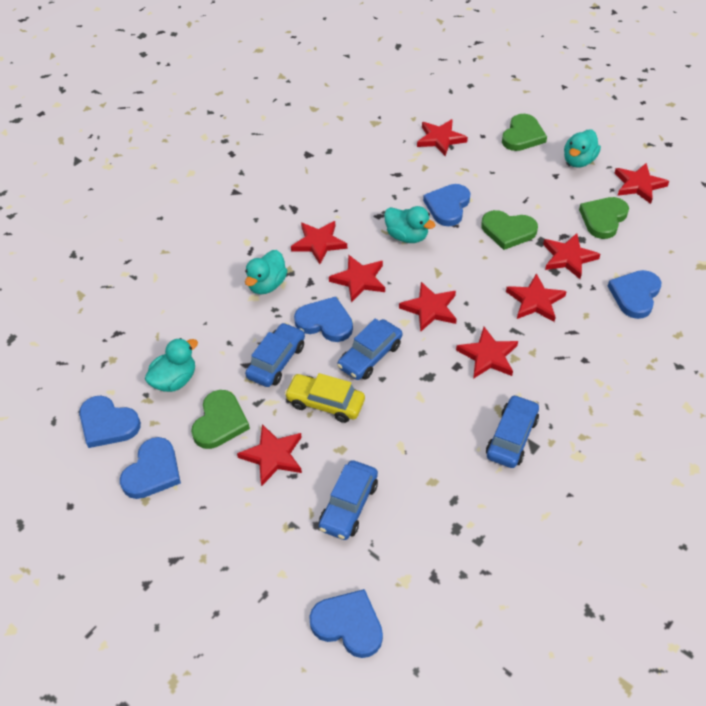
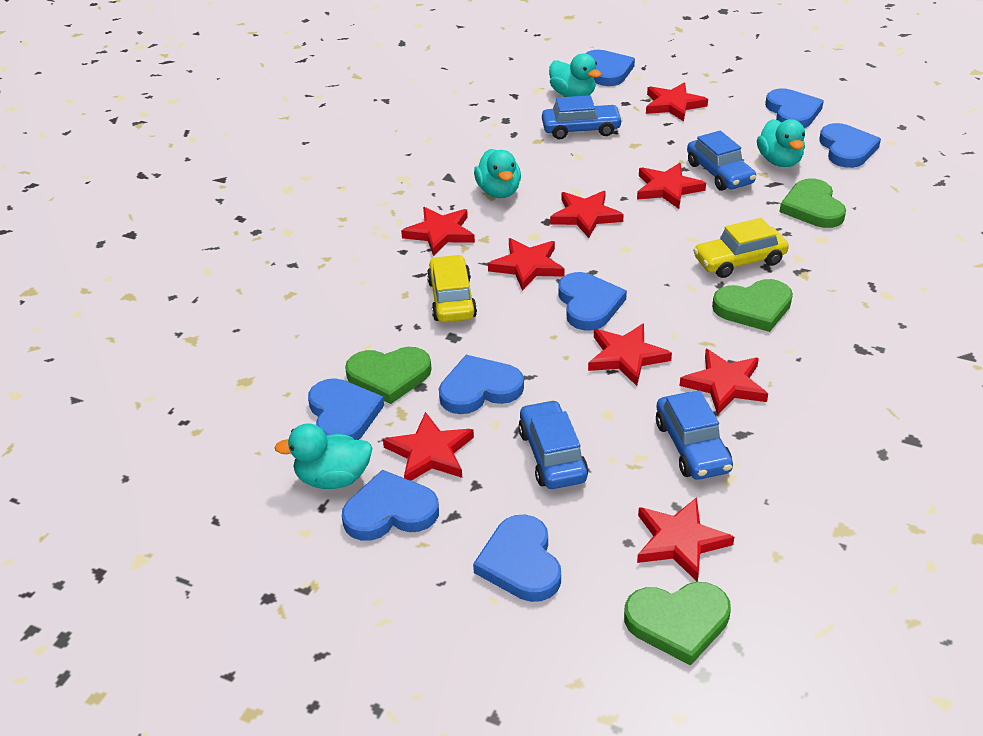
blue heart: 6 -> 8
yellow car: 1 -> 2

